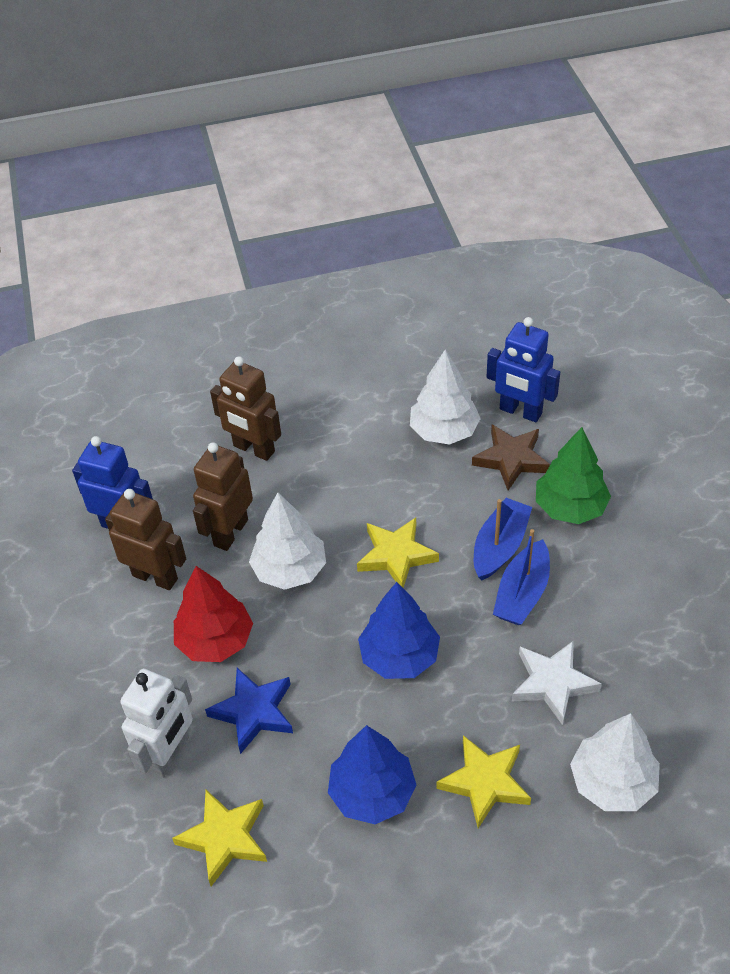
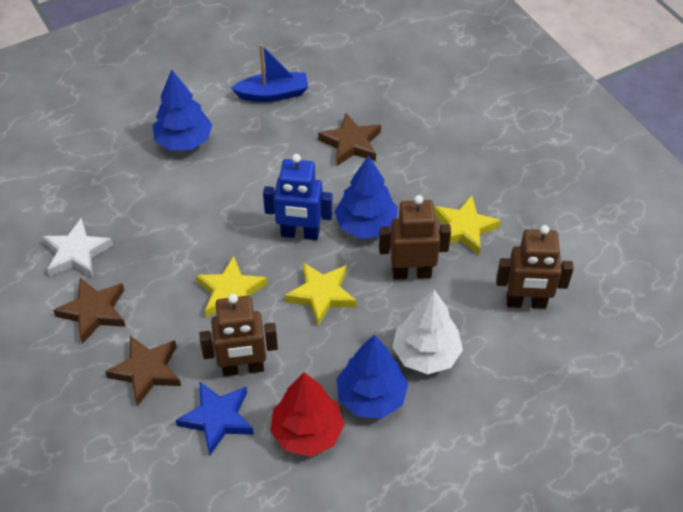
blue boat: 2 -> 1
blue robot: 2 -> 1
blue tree: 2 -> 3
brown star: 1 -> 3
green tree: 1 -> 0
white robot: 1 -> 0
white tree: 3 -> 1

